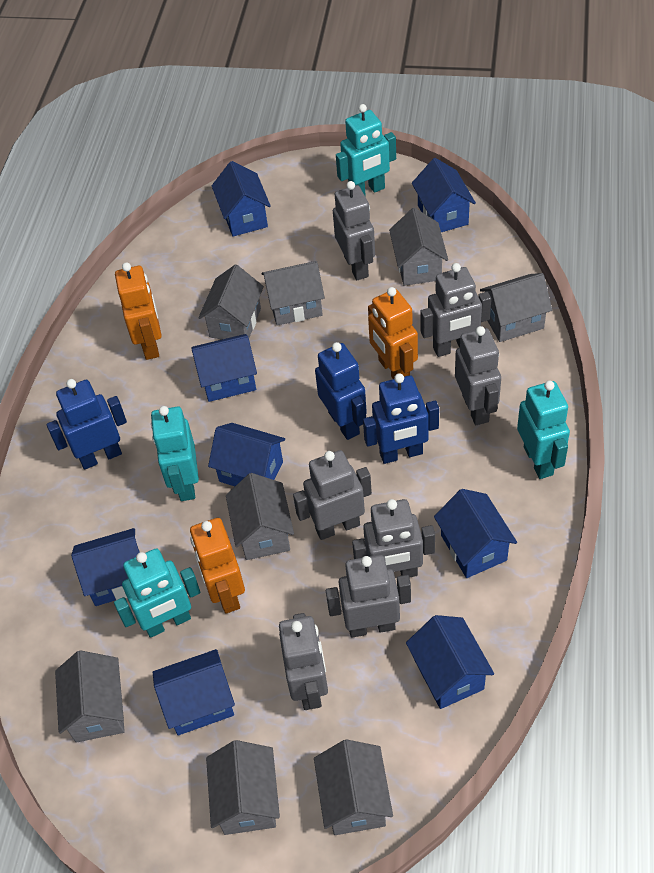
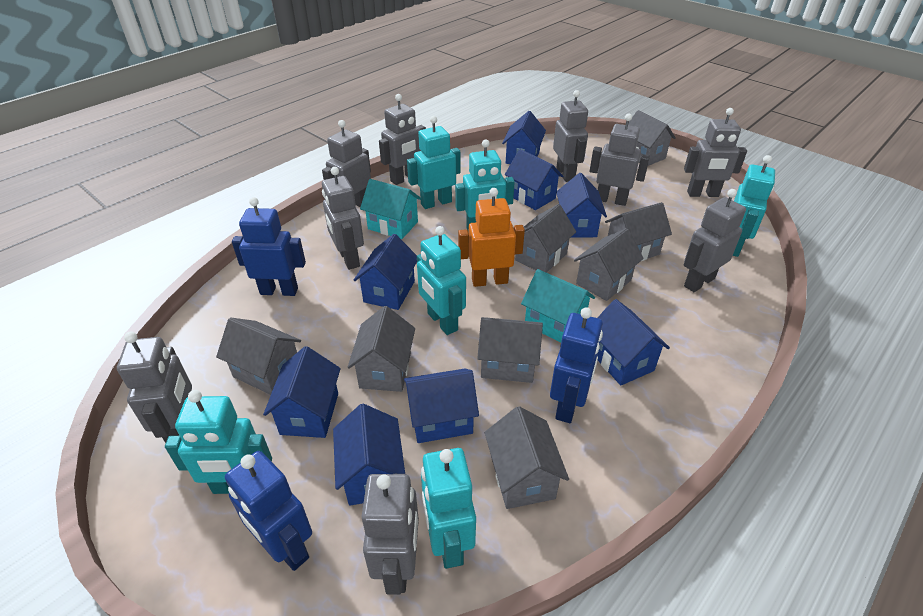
grey robot: 7 -> 9
orange robot: 3 -> 1
turquoise house: 0 -> 2
turquoise robot: 4 -> 6

